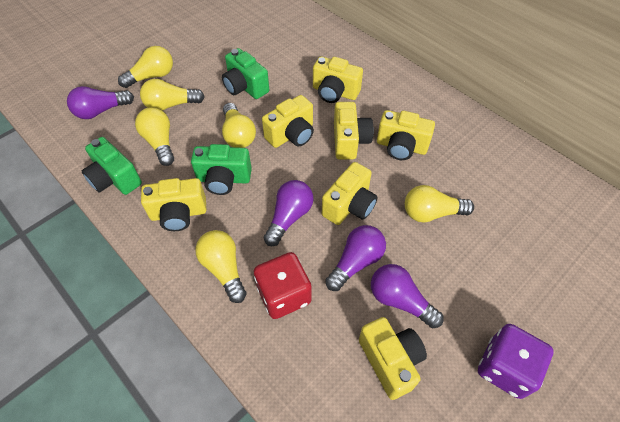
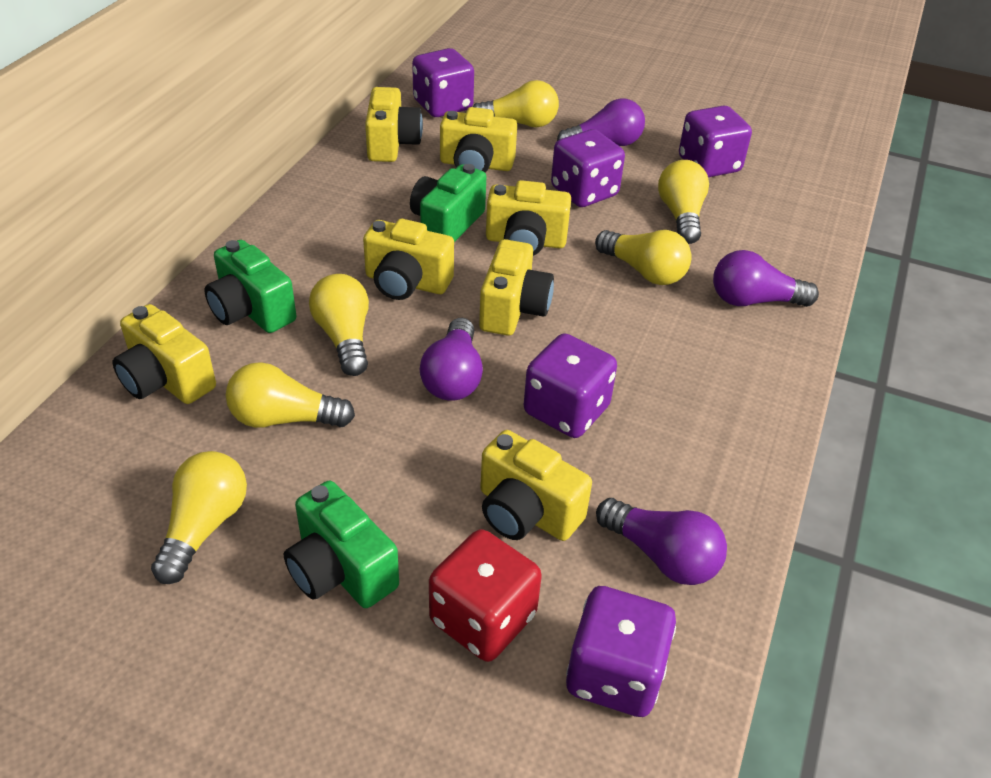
purple dice: 1 -> 5

